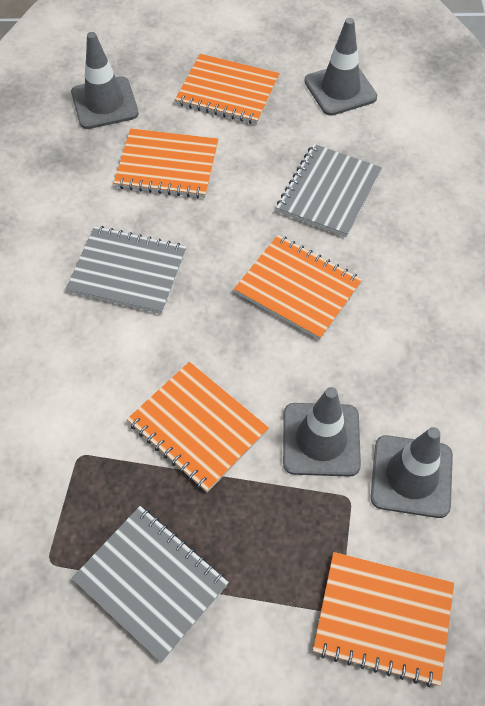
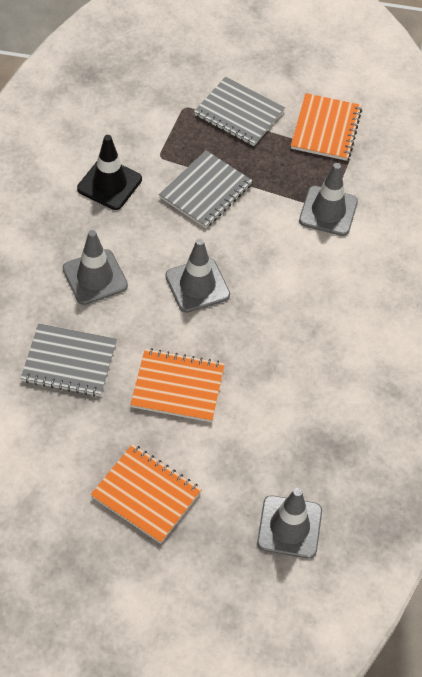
black traffic cone: 0 -> 1
orange notebook: 5 -> 3

